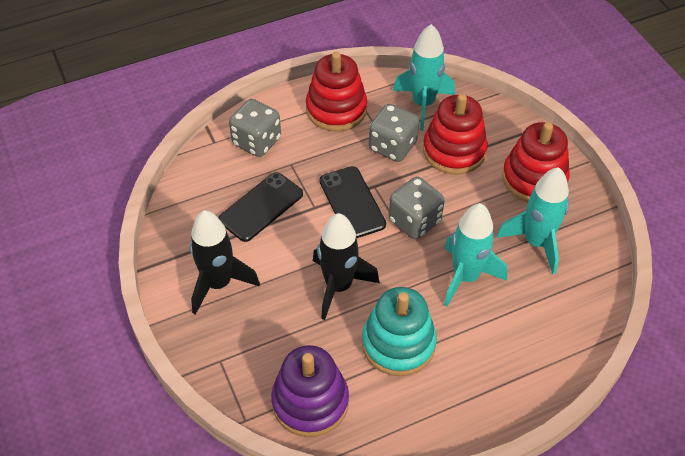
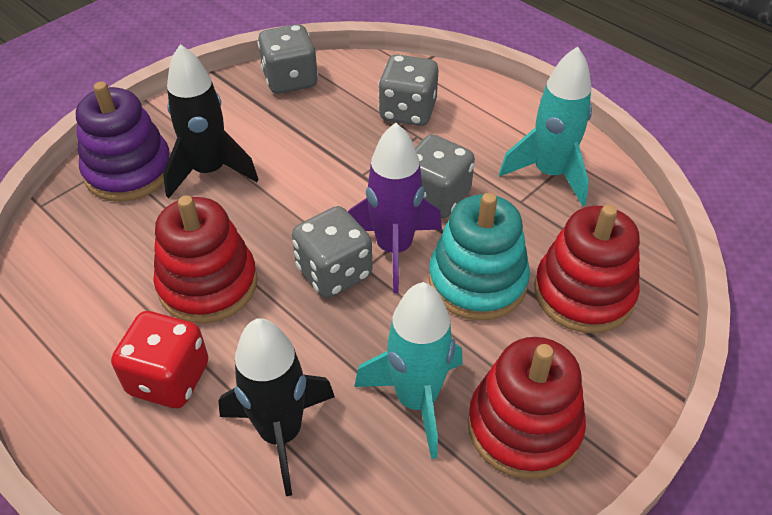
black phone: 2 -> 0
grey dice: 3 -> 4
purple rocket: 0 -> 1
red dice: 0 -> 1
turquoise rocket: 3 -> 2

